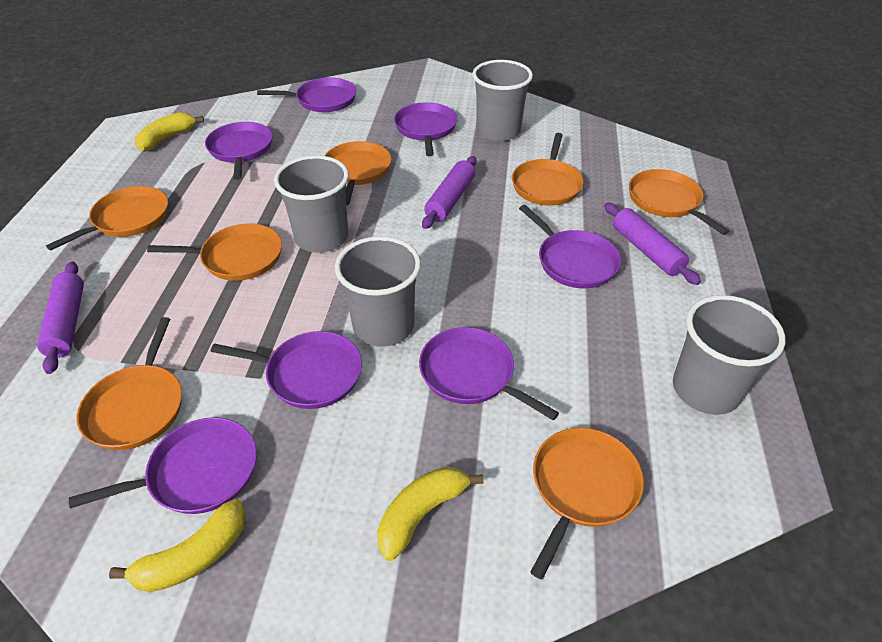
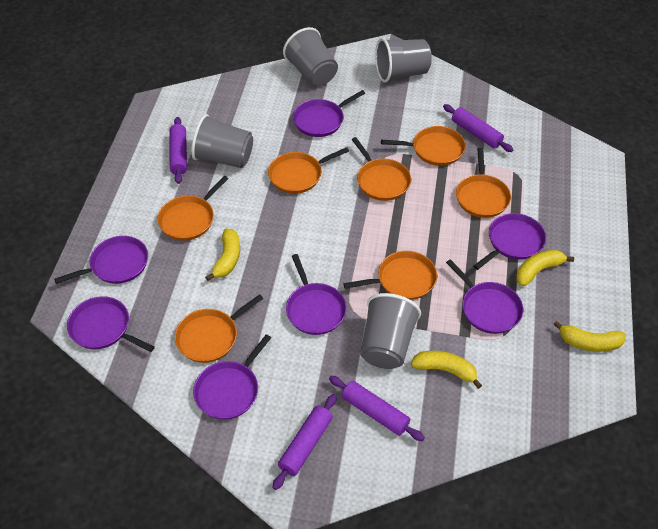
purple rolling pin: 3 -> 4
yellow banana: 3 -> 4

